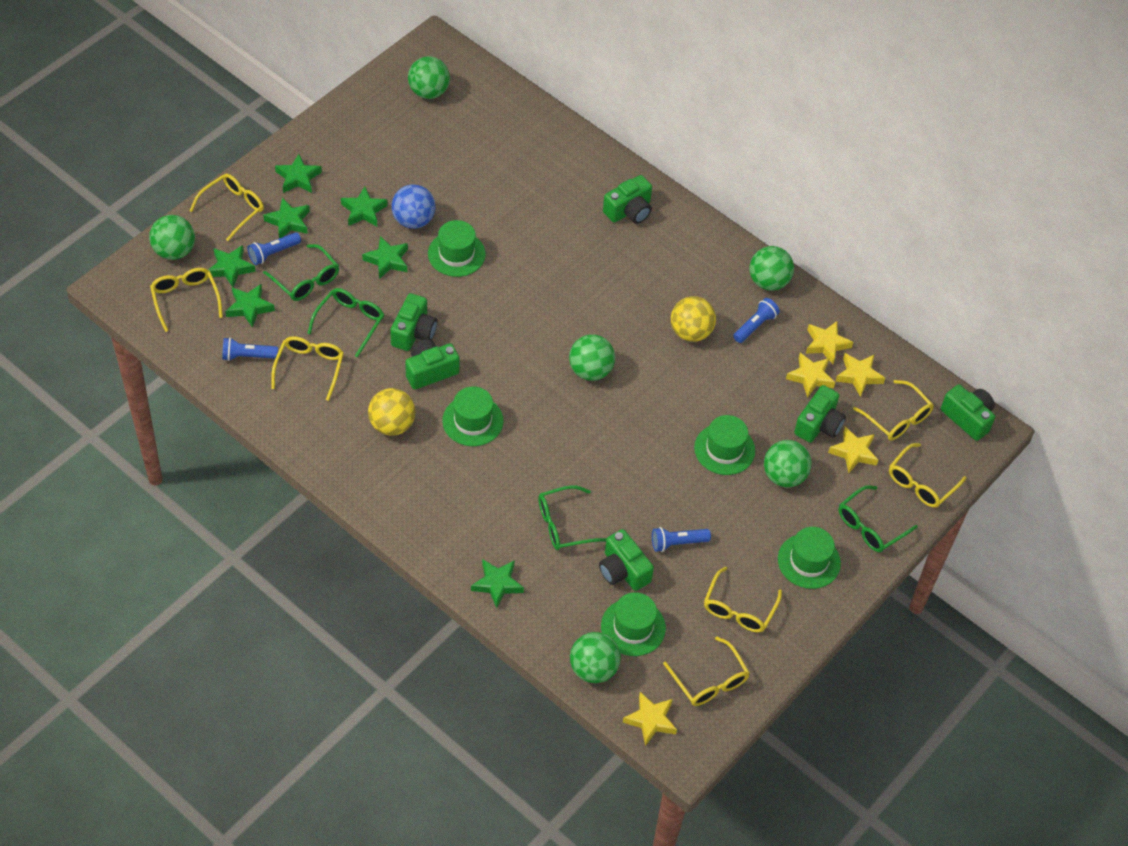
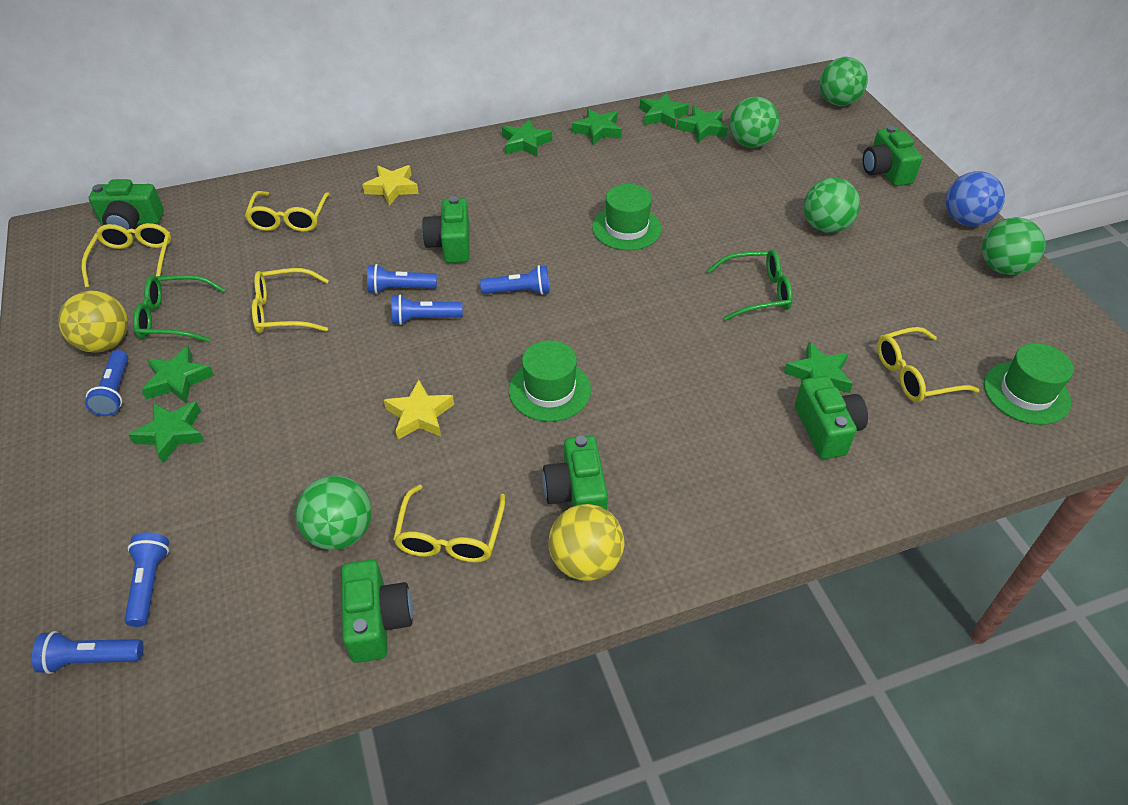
blue flashlight: 4 -> 6
green ball: 6 -> 5
green glasses: 4 -> 2
green hat: 5 -> 3
yellow glasses: 7 -> 5
yellow star: 5 -> 2

